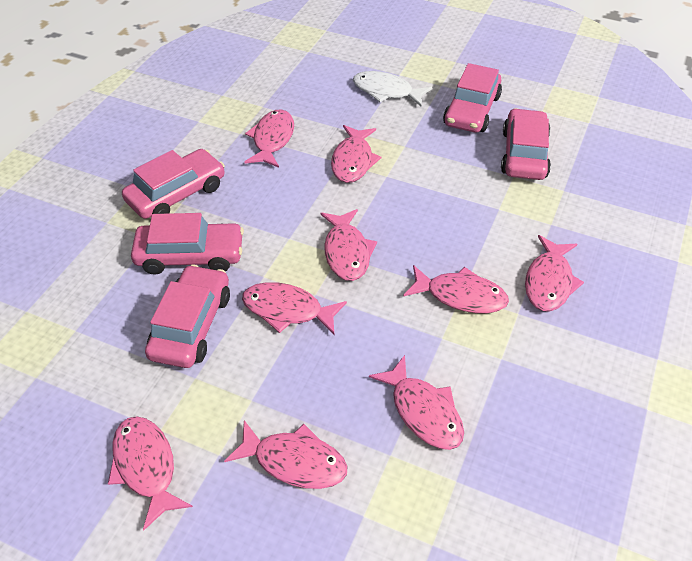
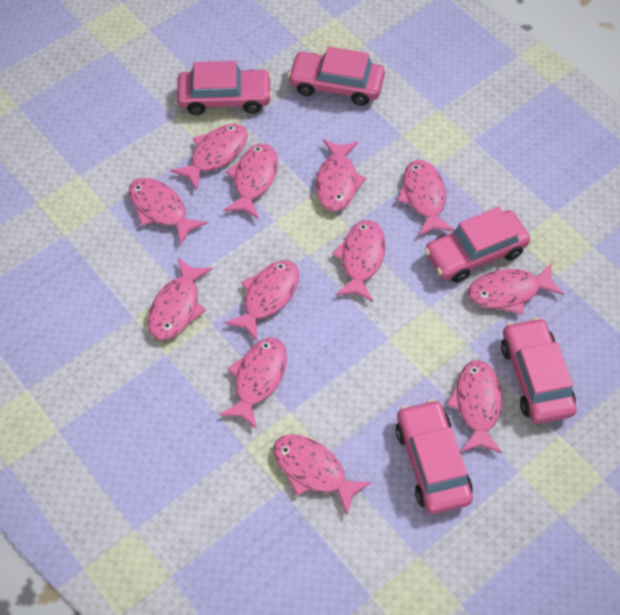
pink fish: 9 -> 12
white fish: 1 -> 0

